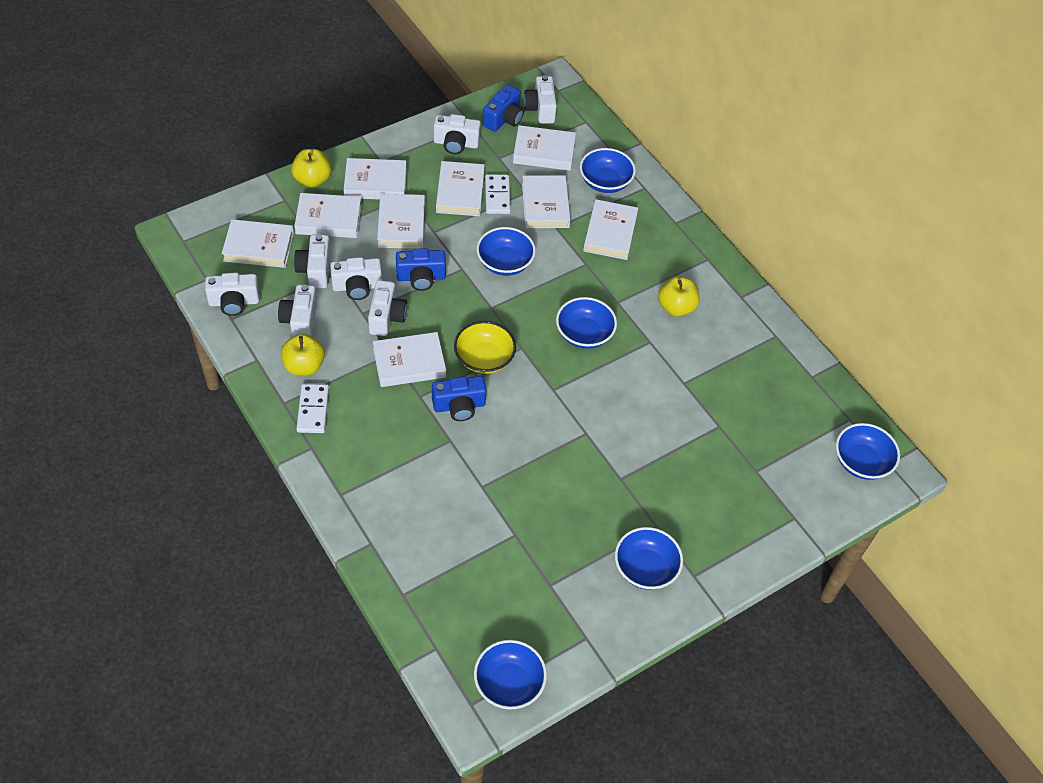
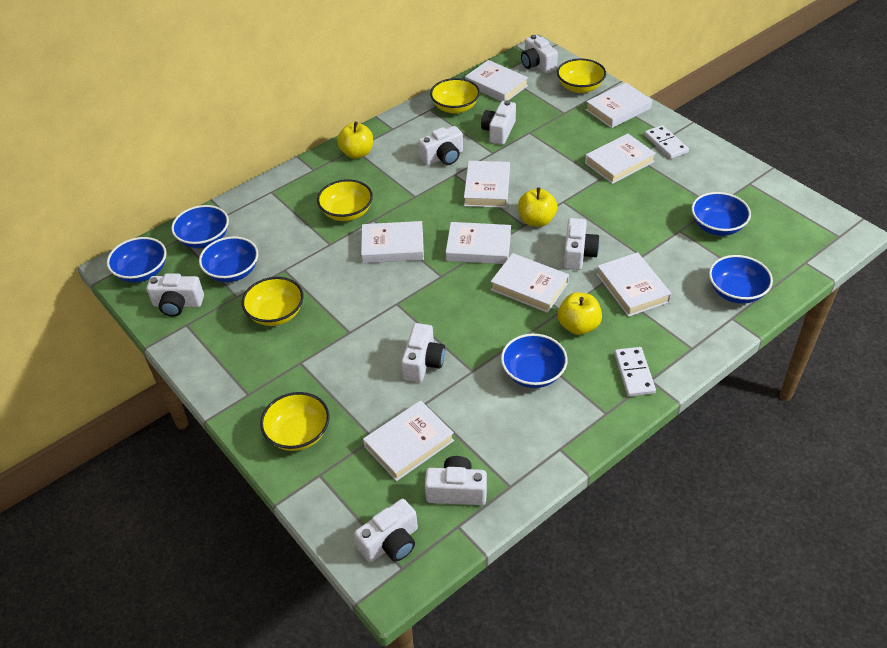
blue camera: 3 -> 0
white camera: 7 -> 8
yellow bowl: 1 -> 5

